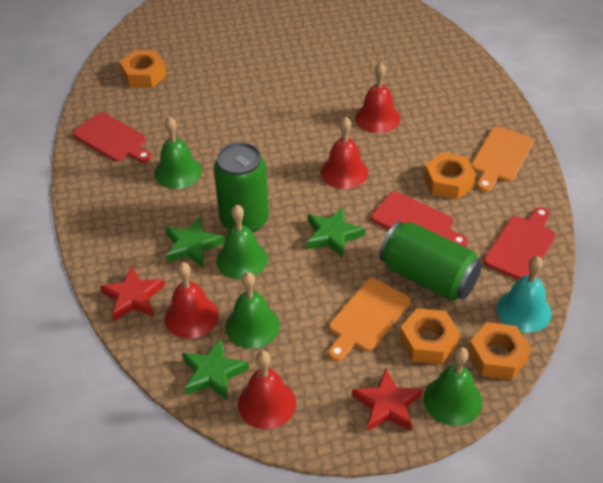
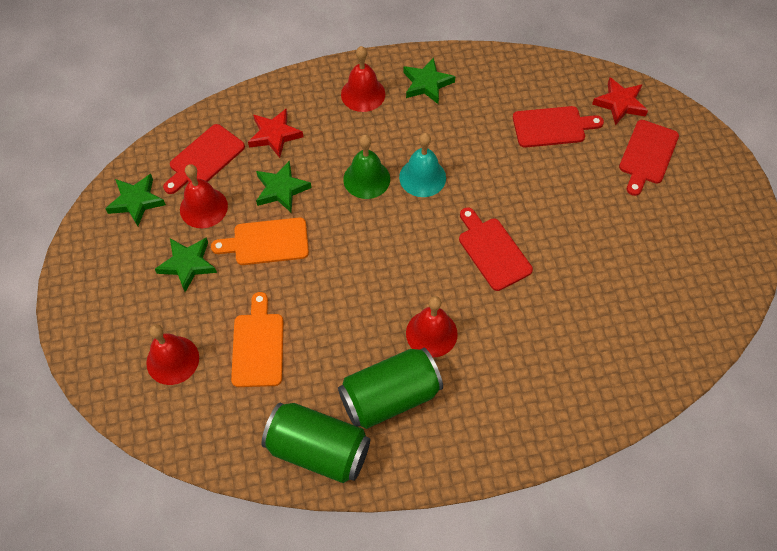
green bell: 4 -> 1
green star: 3 -> 4
orange nut: 4 -> 0
red cutting board: 3 -> 4

